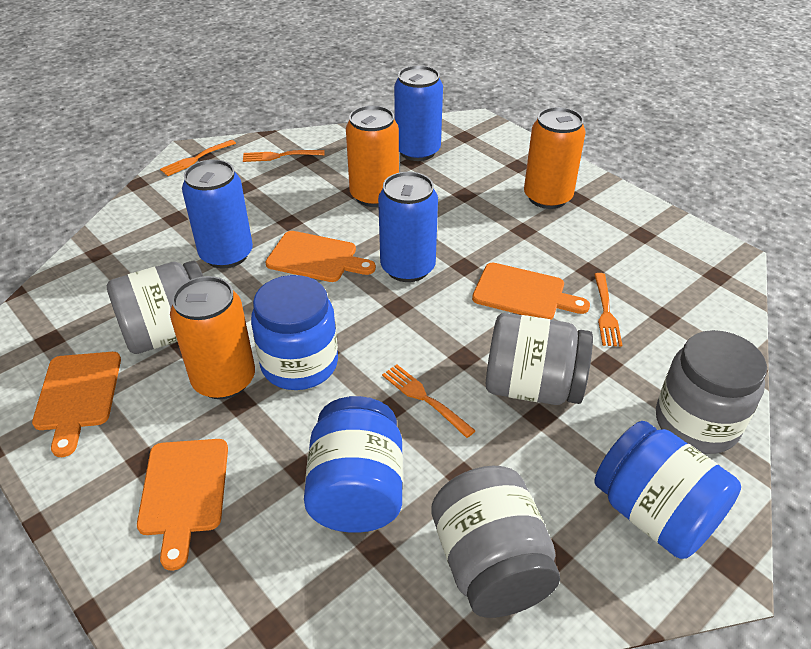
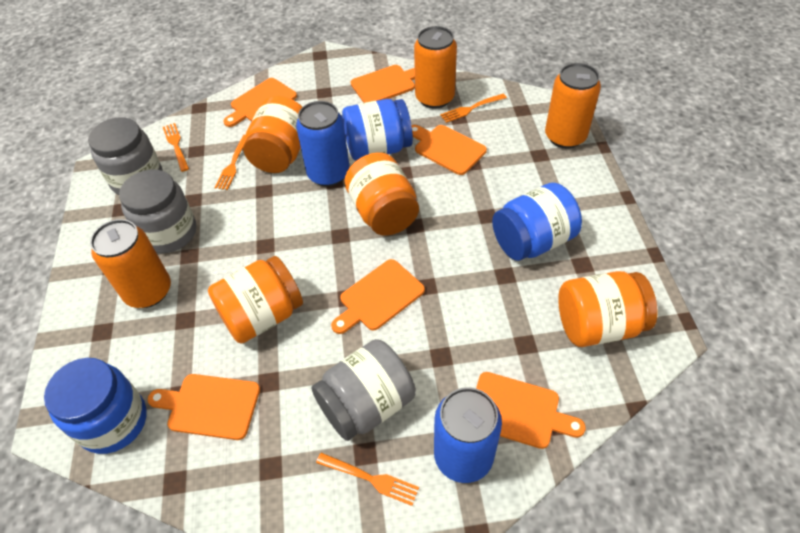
blue can: 3 -> 2
grey jar: 4 -> 3
orange cutting board: 4 -> 6
orange jar: 0 -> 4

